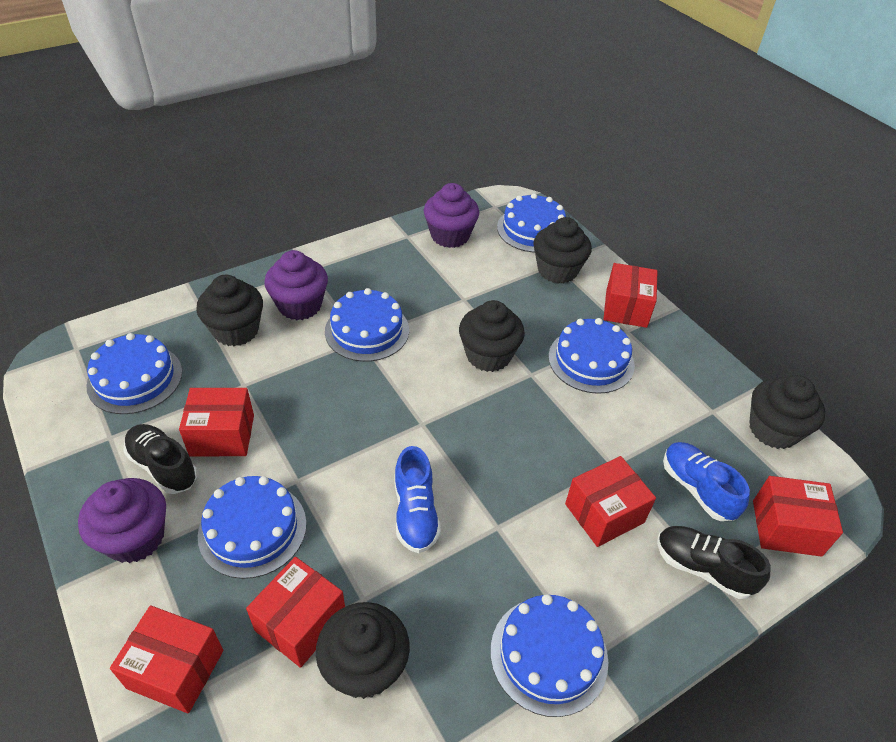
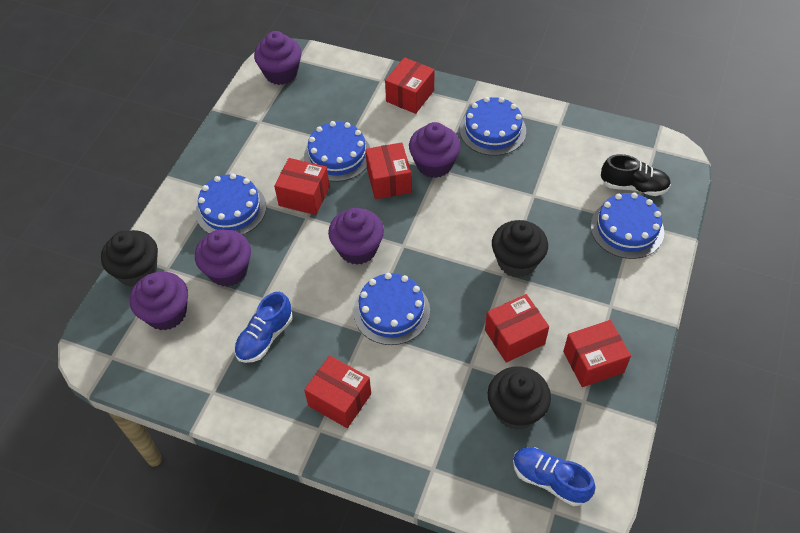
black cupcake: 5 -> 3
black shoe: 2 -> 1
blue cake: 6 -> 5
purple cupcake: 3 -> 5

